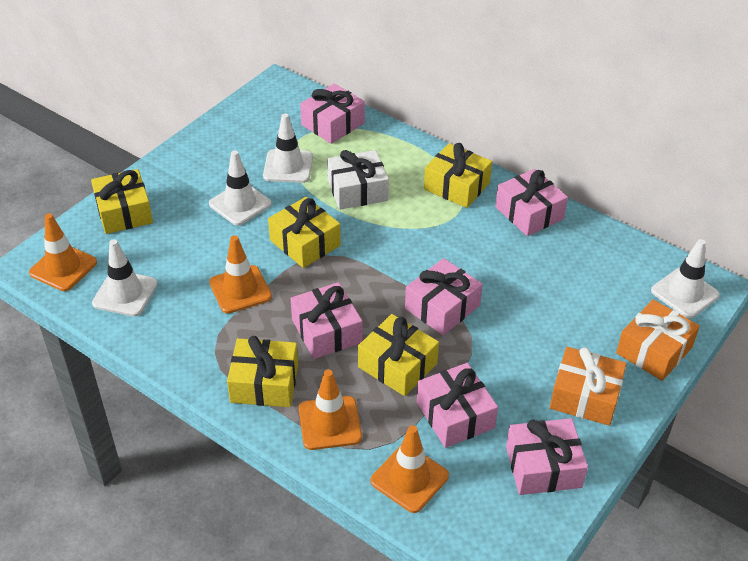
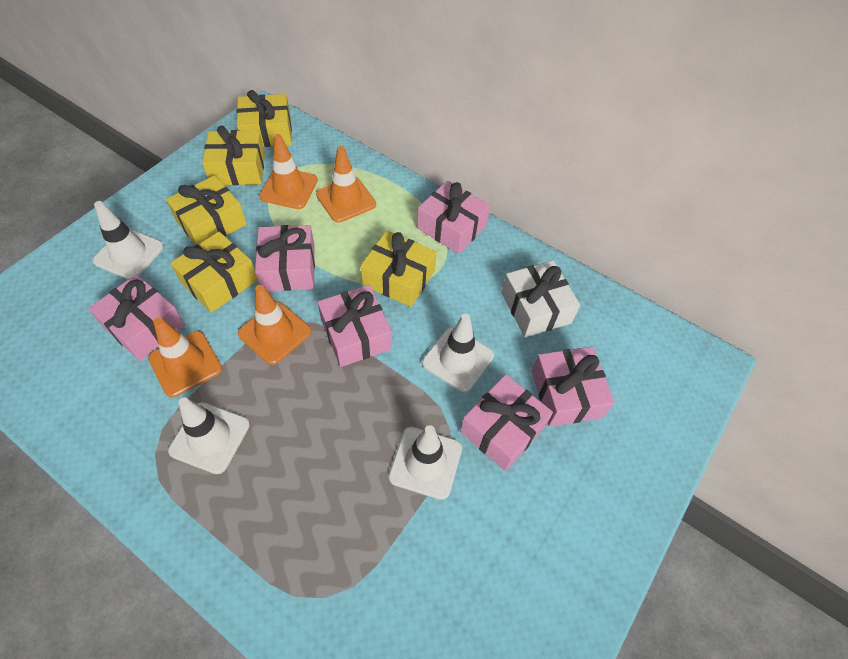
orange gift: 2 -> 0

